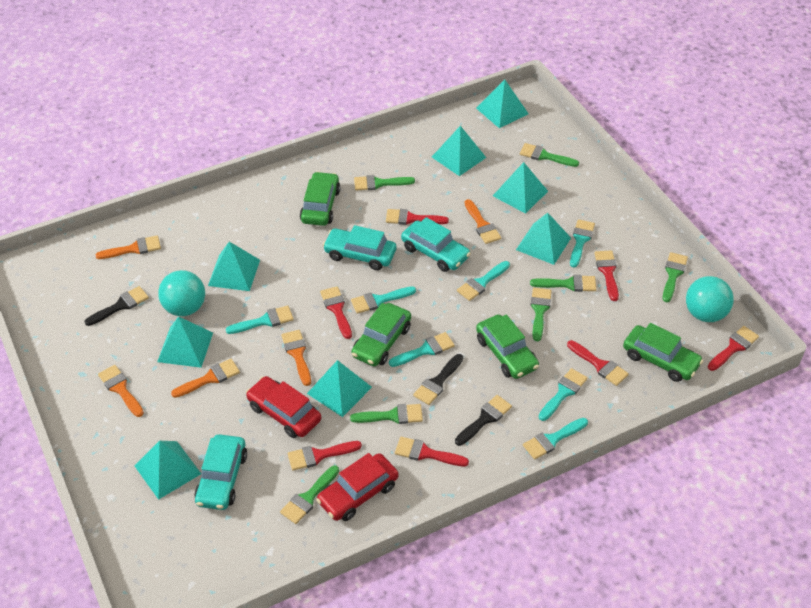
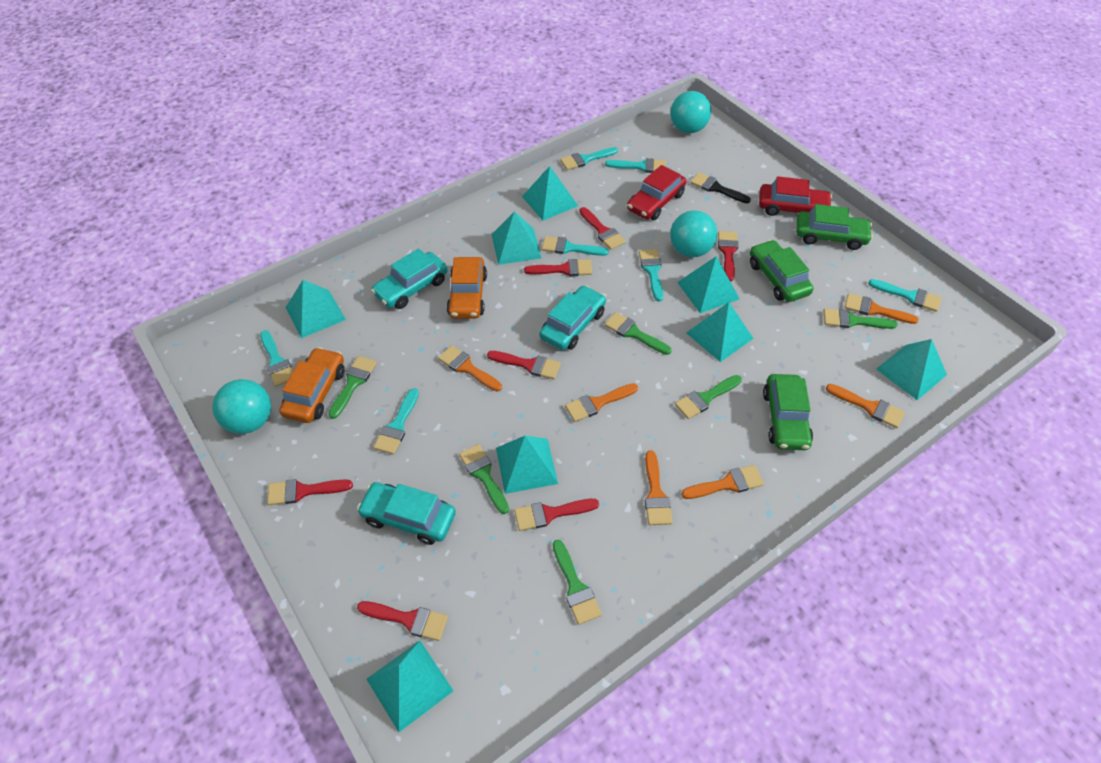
black brush: 3 -> 1
green brush: 7 -> 6
green car: 4 -> 3
orange brush: 5 -> 6
orange car: 0 -> 2
turquoise ball: 2 -> 3

